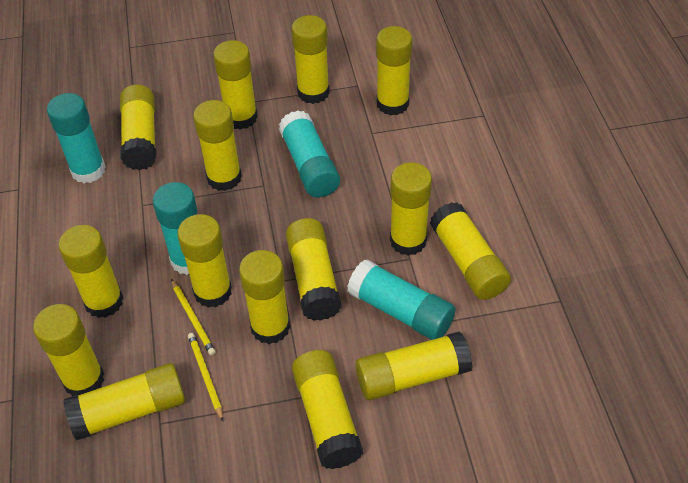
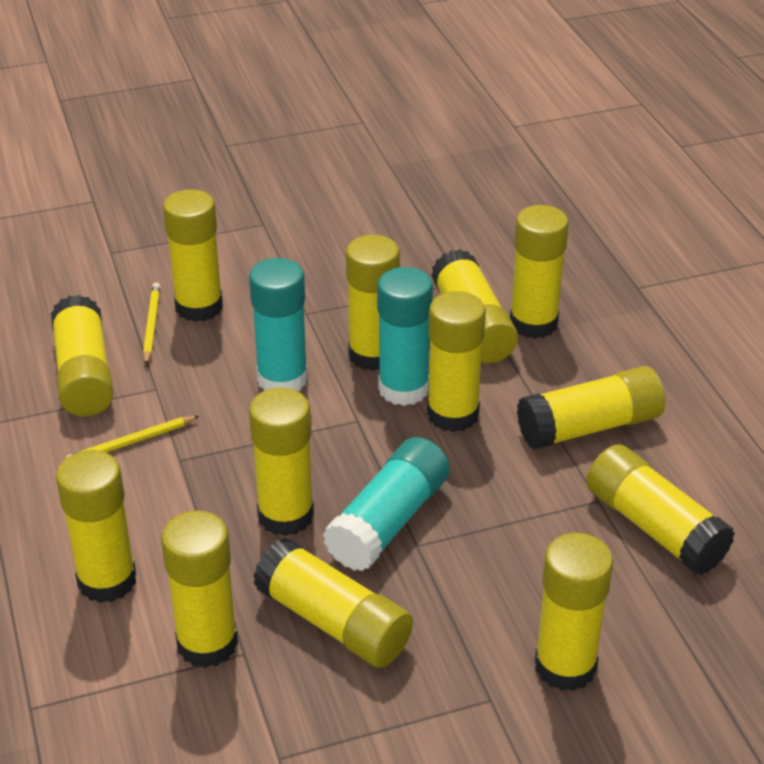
turquoise glue stick: 4 -> 3
yellow glue stick: 15 -> 13

